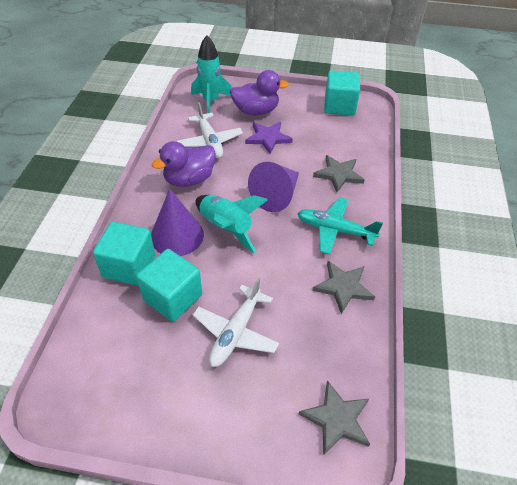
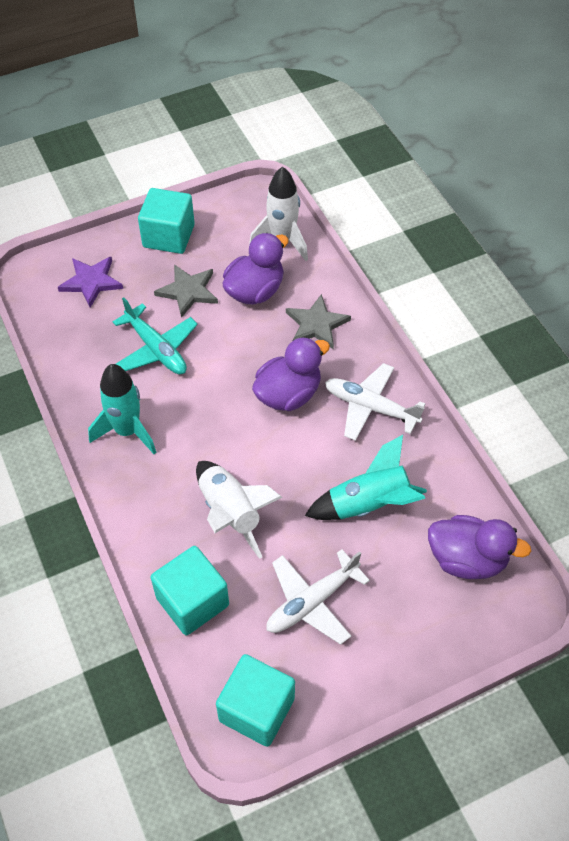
grey star: 3 -> 2
purple cone: 2 -> 0
purple duck: 2 -> 3
white rocket: 0 -> 2

